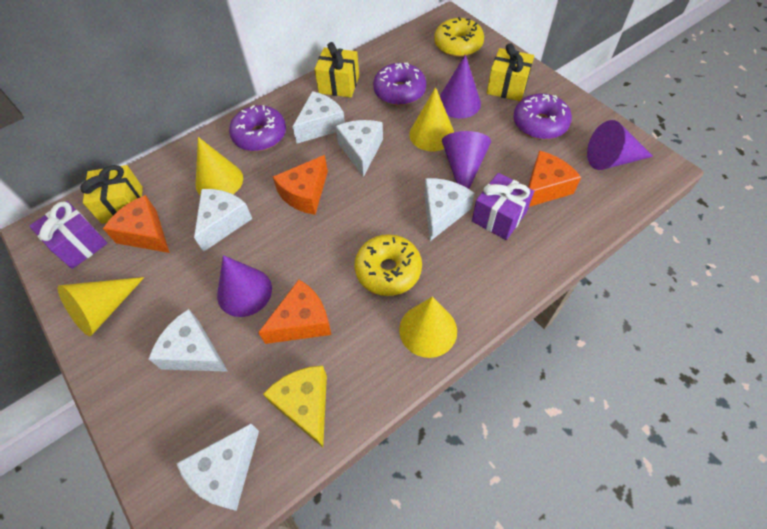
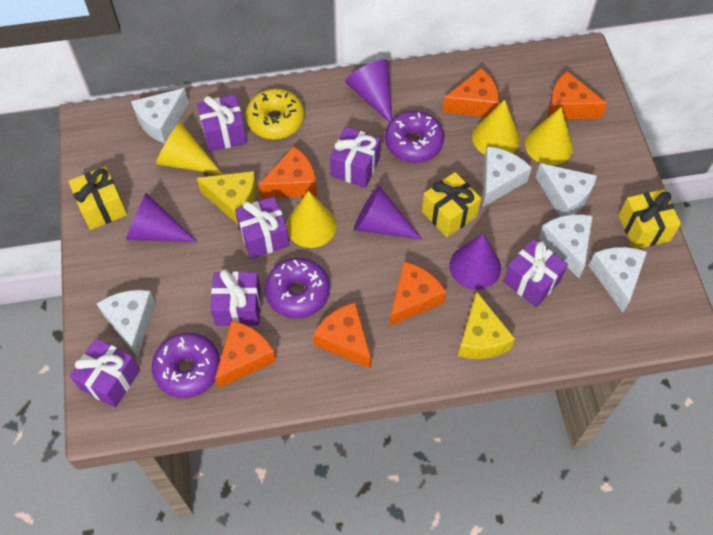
orange cheese: 4 -> 6
purple gift: 2 -> 6
yellow cheese: 1 -> 2
yellow donut: 2 -> 1

